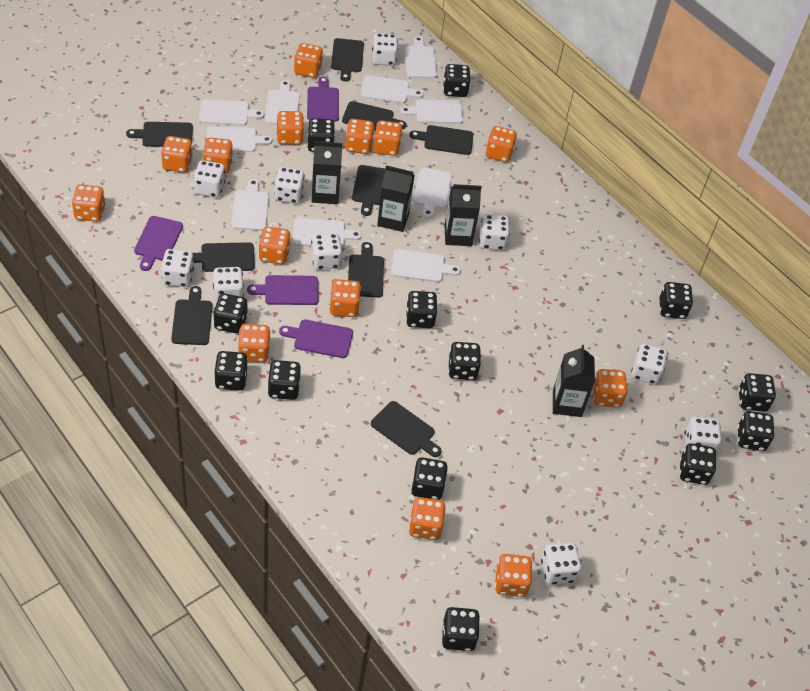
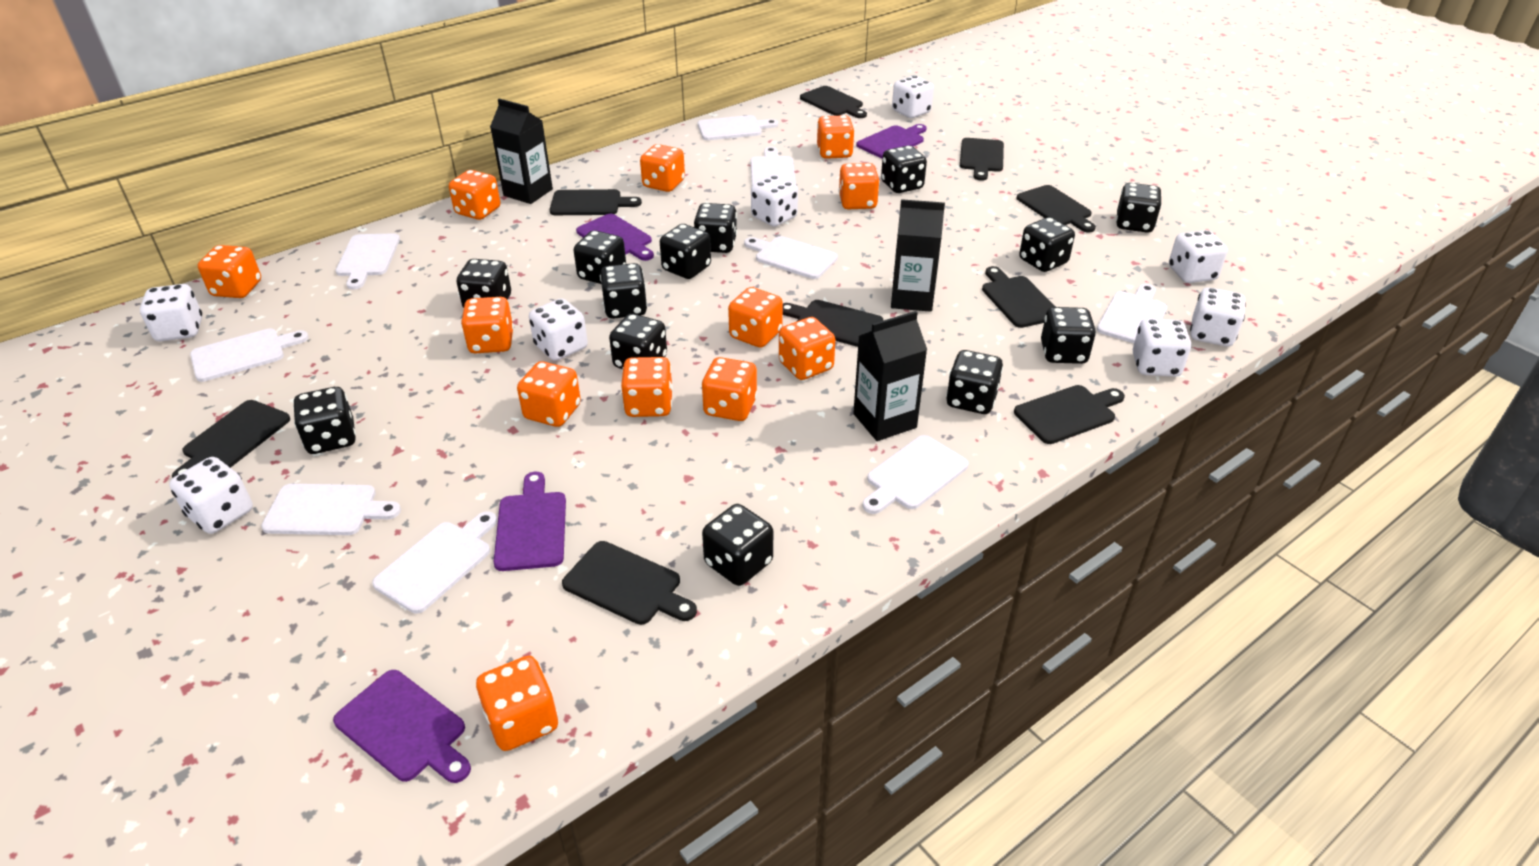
black carton: 4 -> 3
orange dice: 14 -> 12
white cutting board: 10 -> 9
white dice: 10 -> 8

